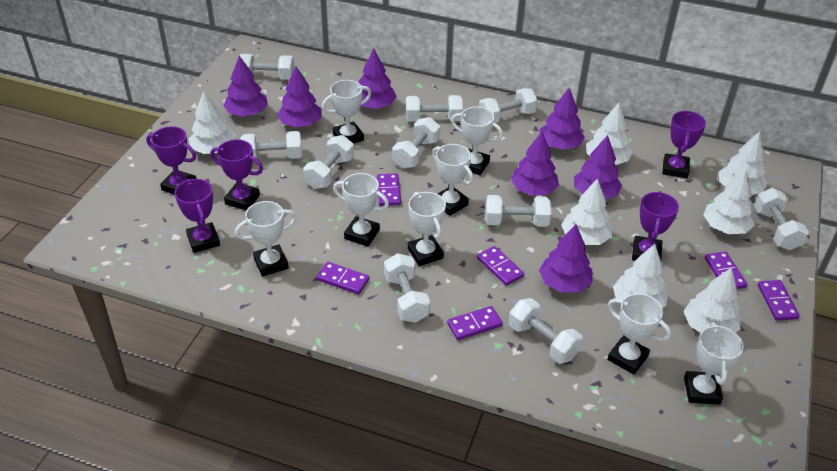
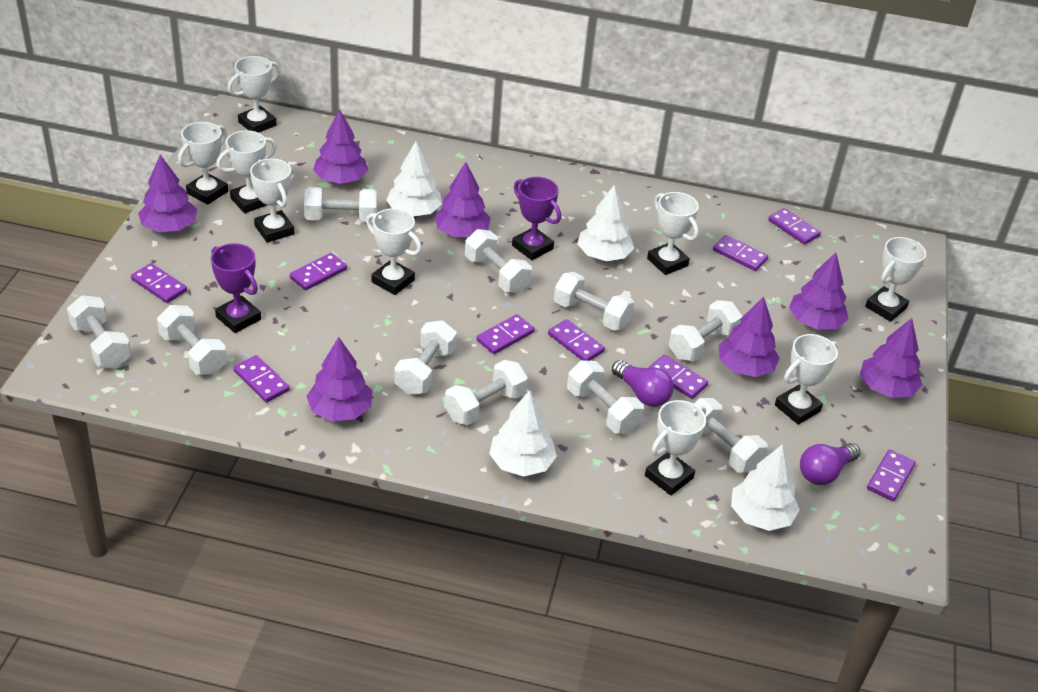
purple domino: 6 -> 9
purple light bulb: 0 -> 2
purple trophy: 5 -> 2
white tree: 7 -> 4
white trophy: 8 -> 9

